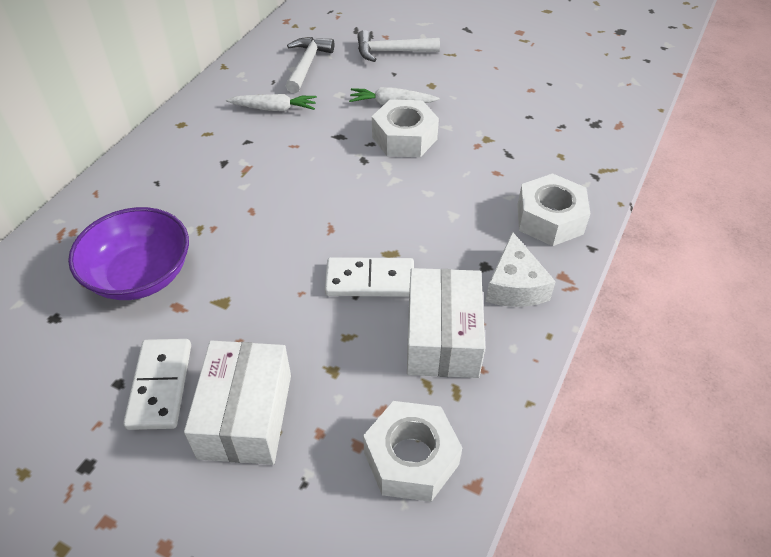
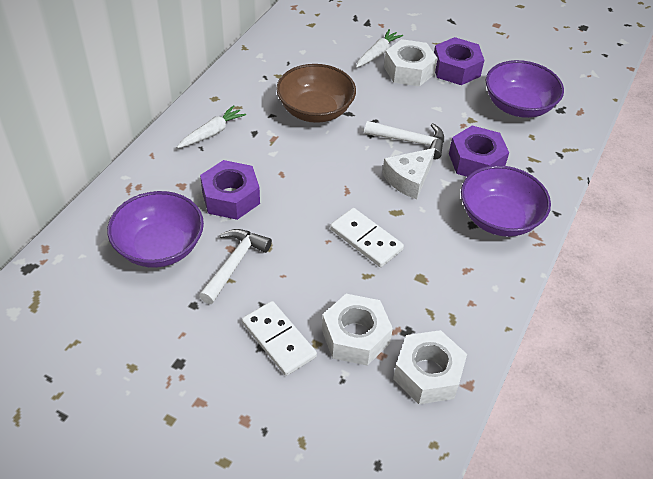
brown bowl: 0 -> 1
purple bowl: 1 -> 3
purple nut: 0 -> 3
white box: 2 -> 0

